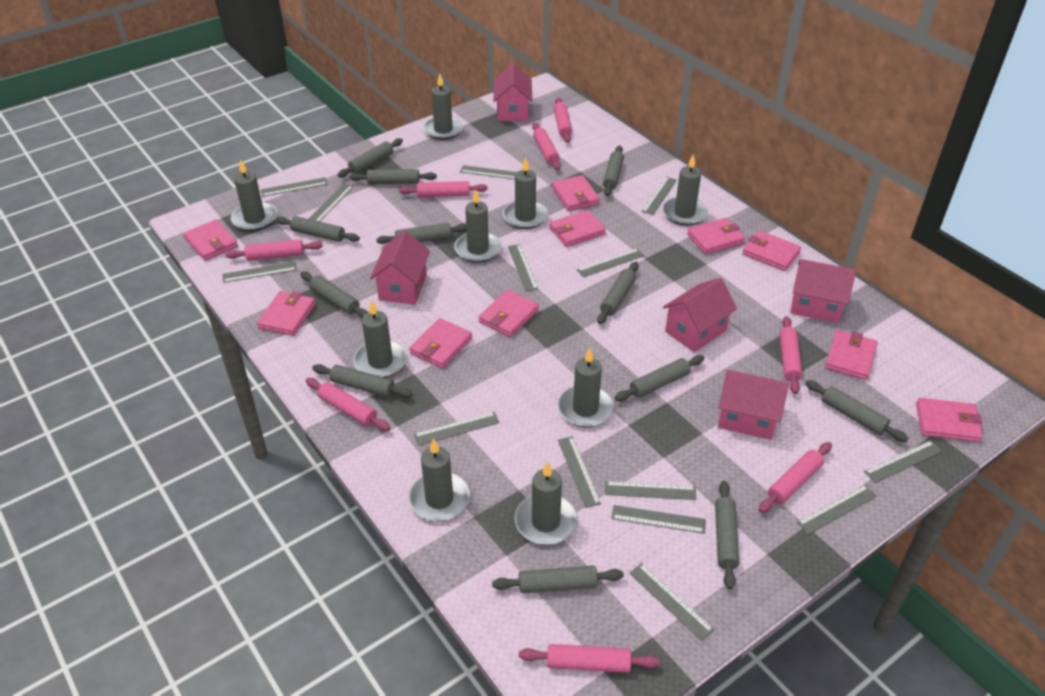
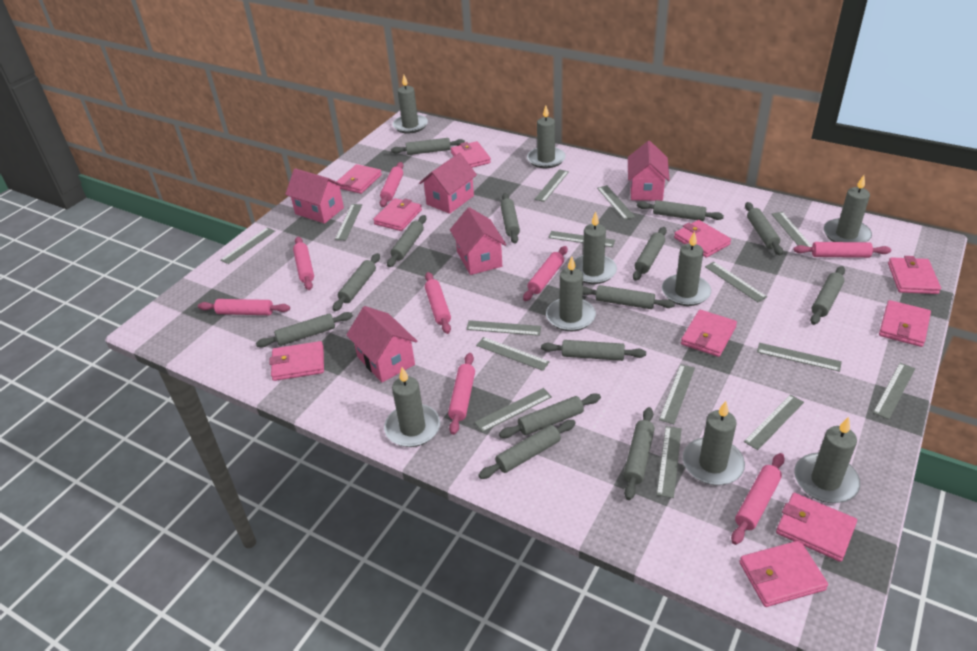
grey rolling pin: 12 -> 14
grey ruler: 14 -> 15

